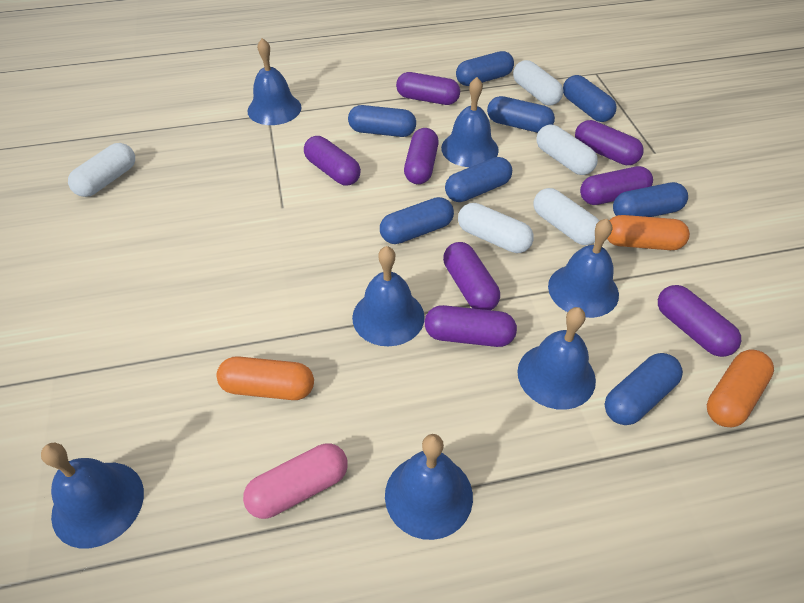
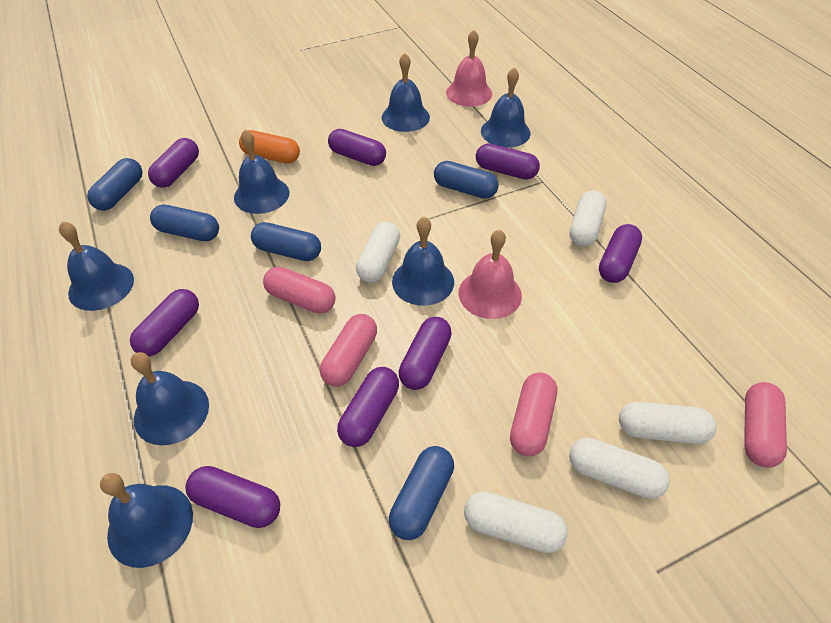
blue capsule: 8 -> 5
orange capsule: 3 -> 1
pink bell: 0 -> 2
pink capsule: 1 -> 4

